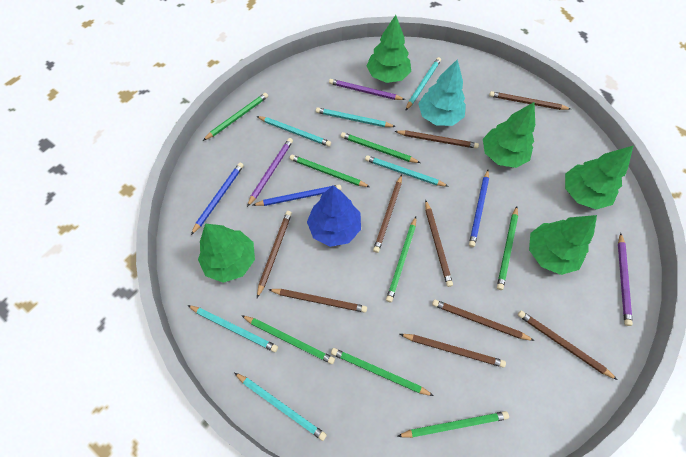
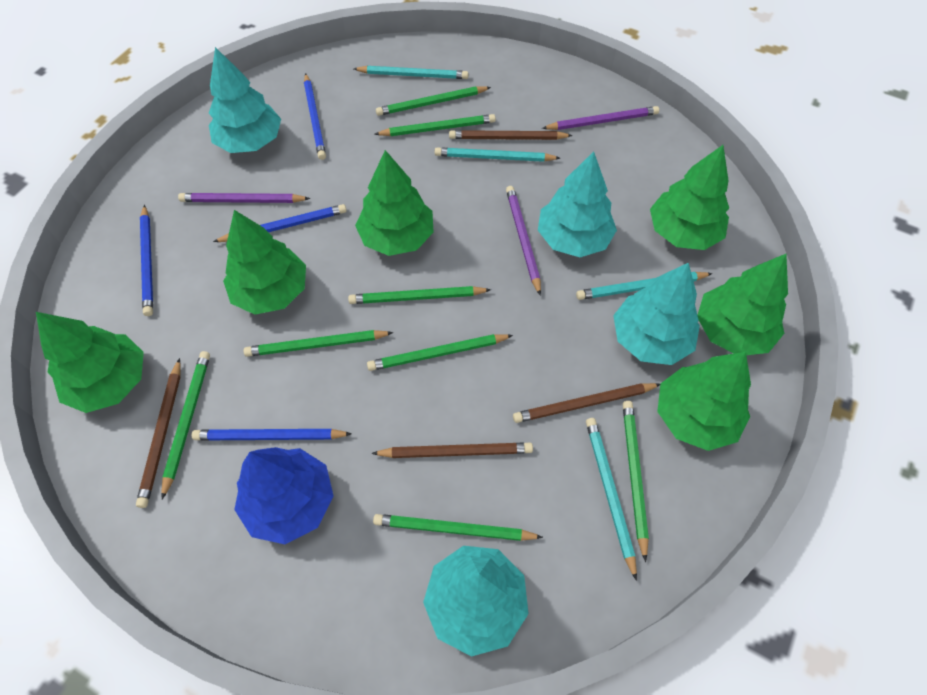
blue pencil: 3 -> 4
brown pencil: 9 -> 4
green tree: 5 -> 6
turquoise pencil: 6 -> 4
turquoise tree: 1 -> 4

